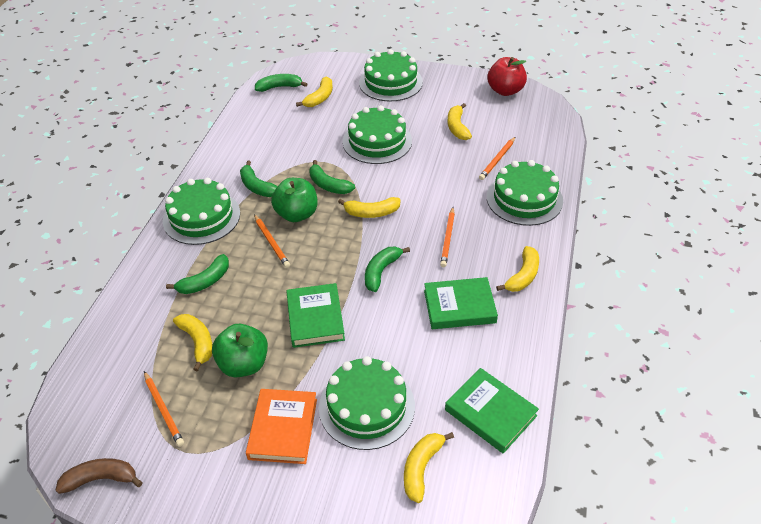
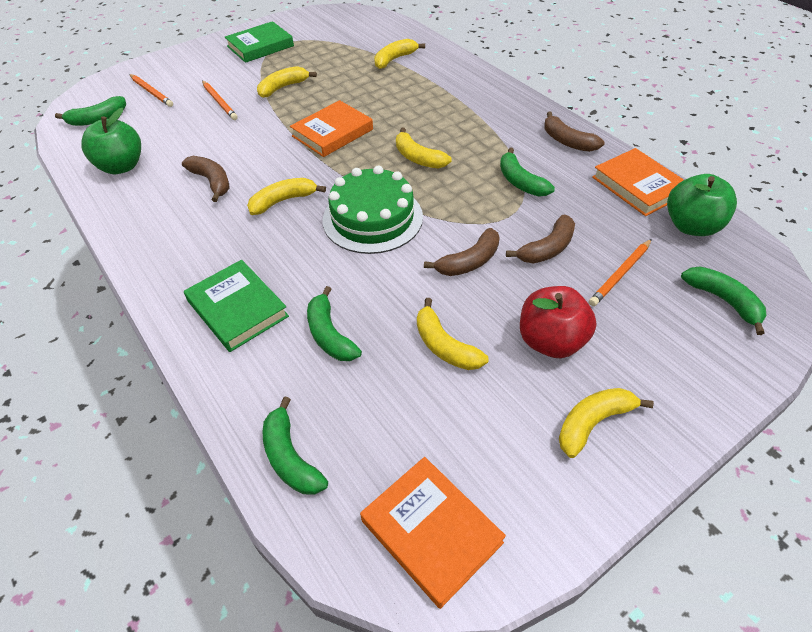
brown banana: 1 -> 4
green book: 3 -> 2
green cake: 5 -> 1
orange book: 1 -> 3
orange pencil: 4 -> 3

